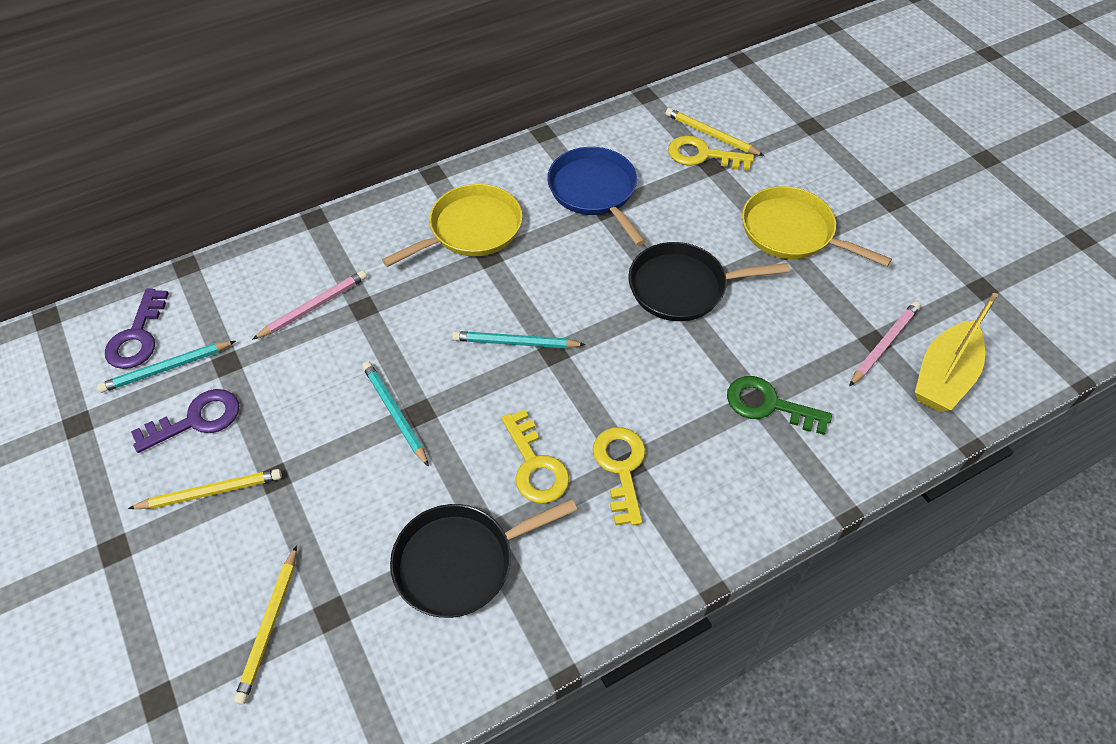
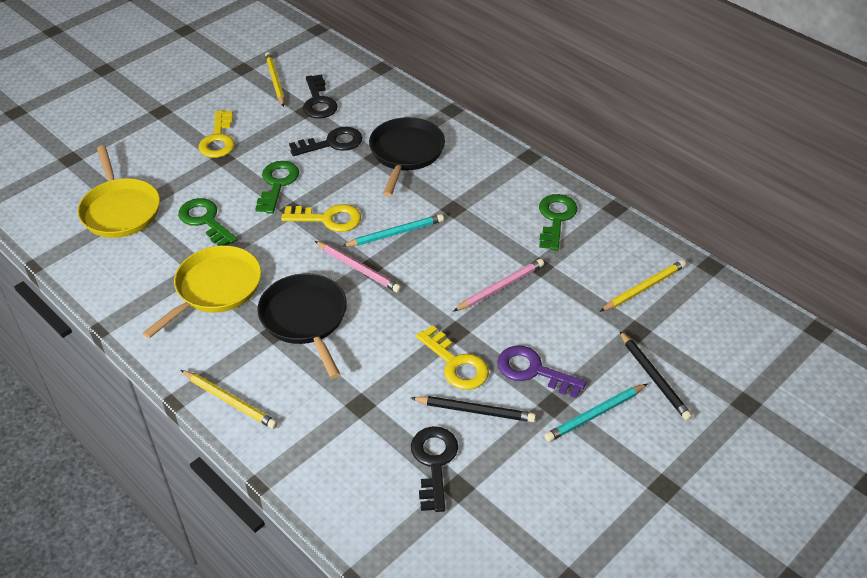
black key: 0 -> 3
black pencil: 0 -> 2
blue pan: 1 -> 0
green key: 1 -> 3
purple key: 2 -> 1
turquoise pencil: 3 -> 2
yellow boat: 1 -> 0

